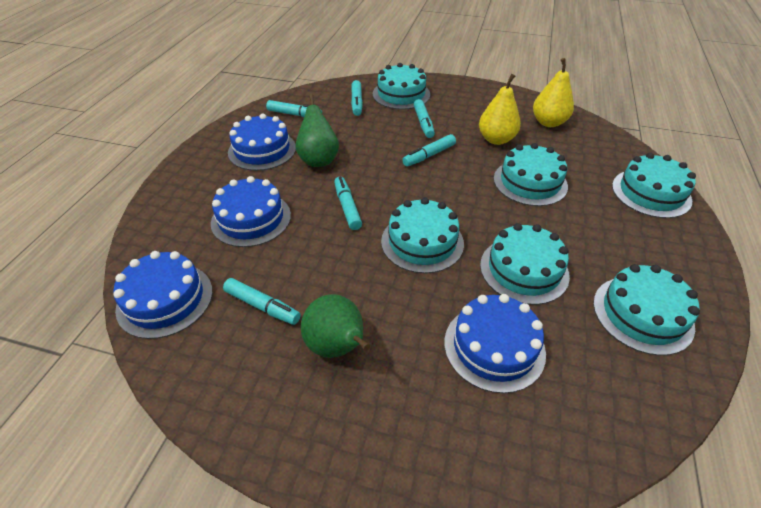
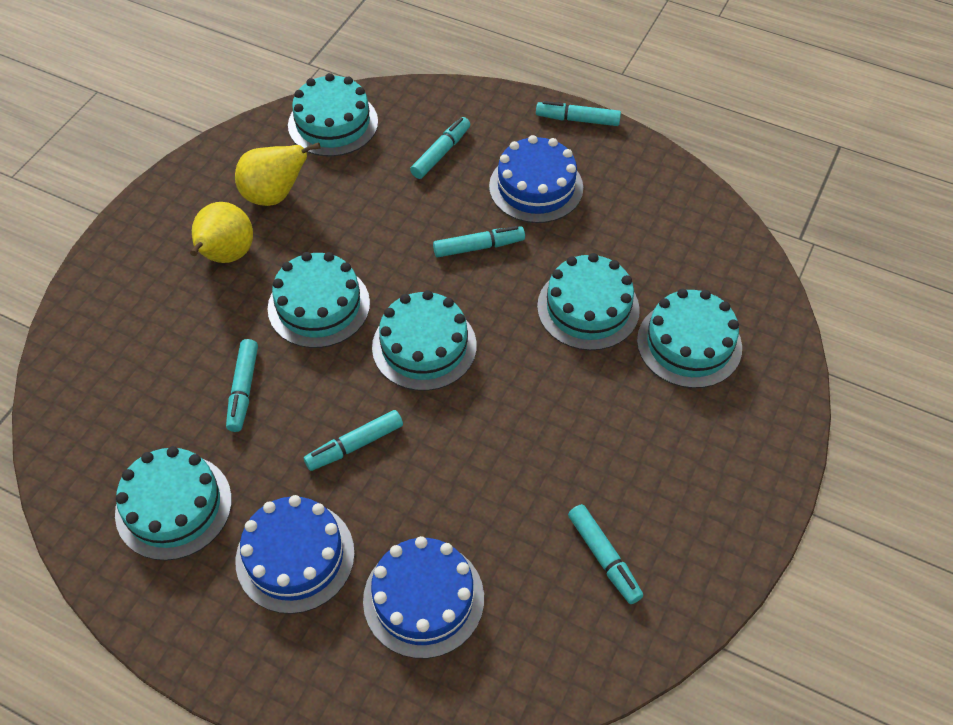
blue cake: 4 -> 3
green pear: 2 -> 0

